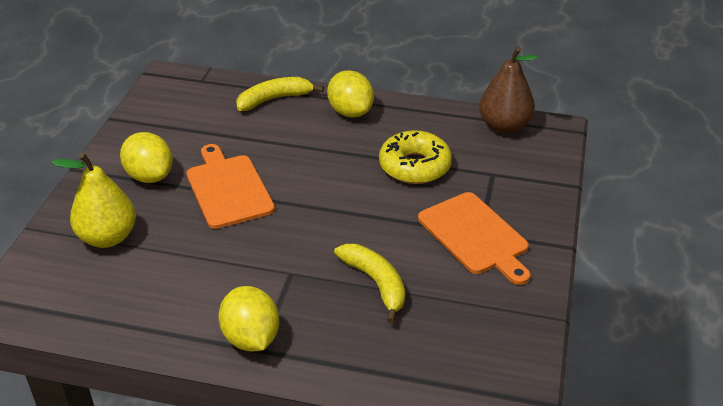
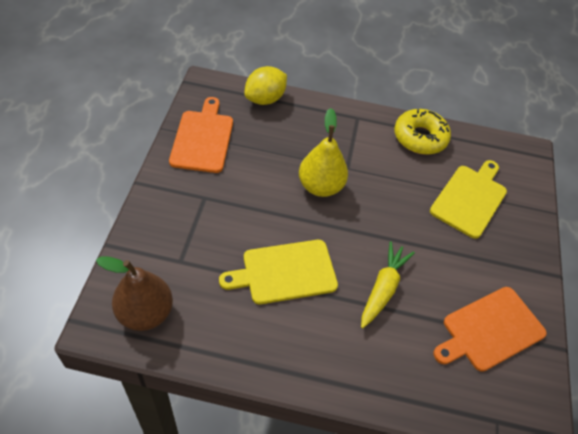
yellow banana: 2 -> 0
yellow carrot: 0 -> 1
yellow cutting board: 0 -> 2
yellow lemon: 3 -> 1

